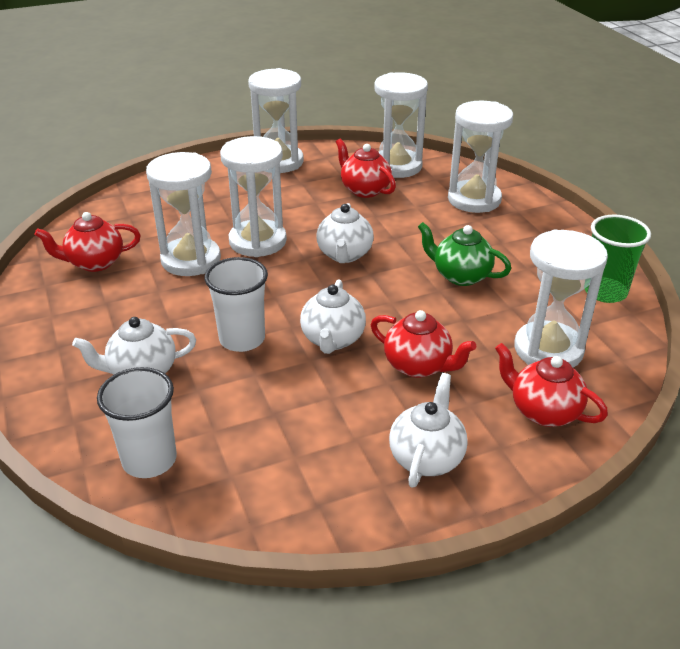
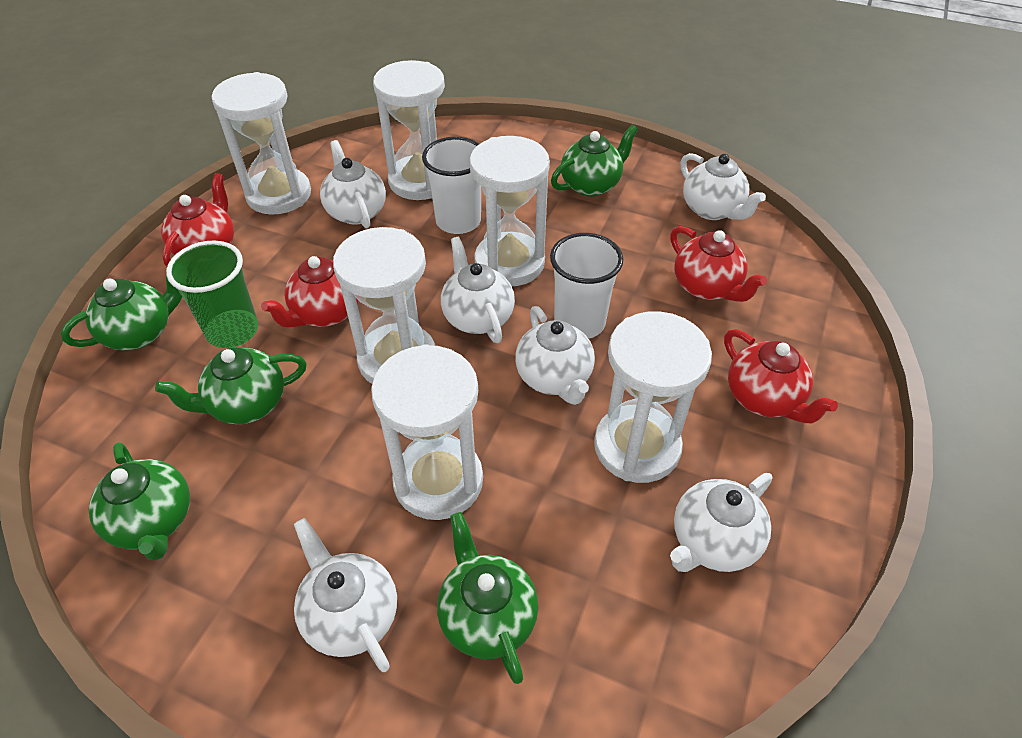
green teapot: 1 -> 5
white teapot: 4 -> 6

